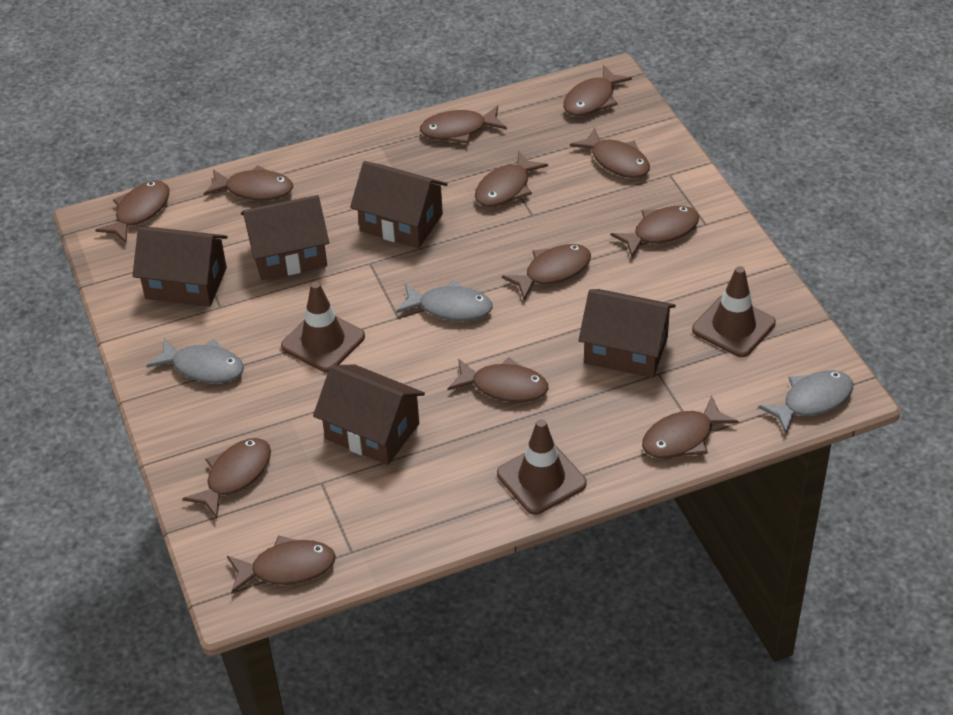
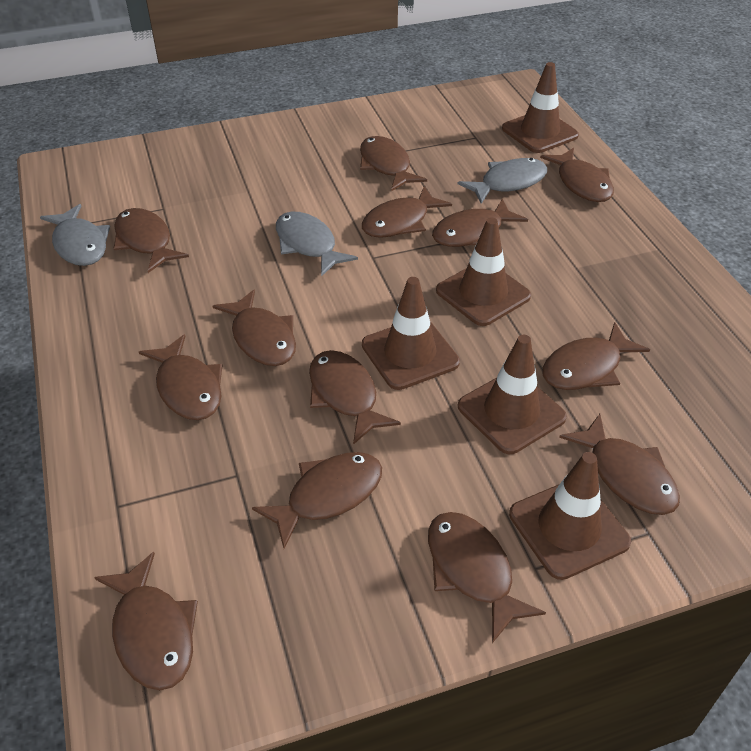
brown fish: 12 -> 13
brown house: 5 -> 0
brown traffic cone: 3 -> 5

